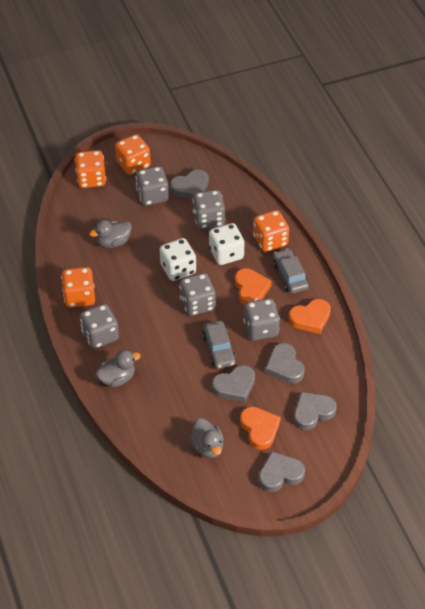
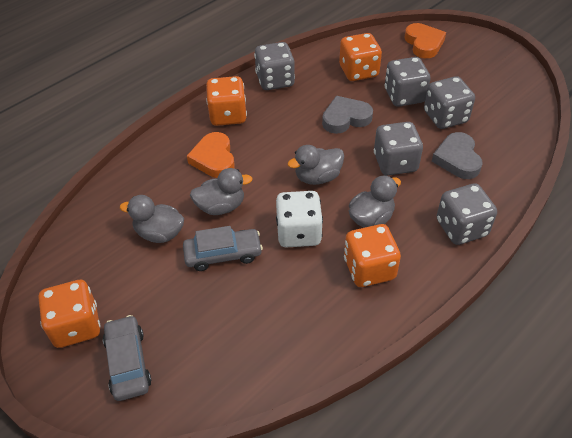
grey duck: 3 -> 4
grey heart: 5 -> 2
orange heart: 3 -> 2
white dice: 2 -> 1

